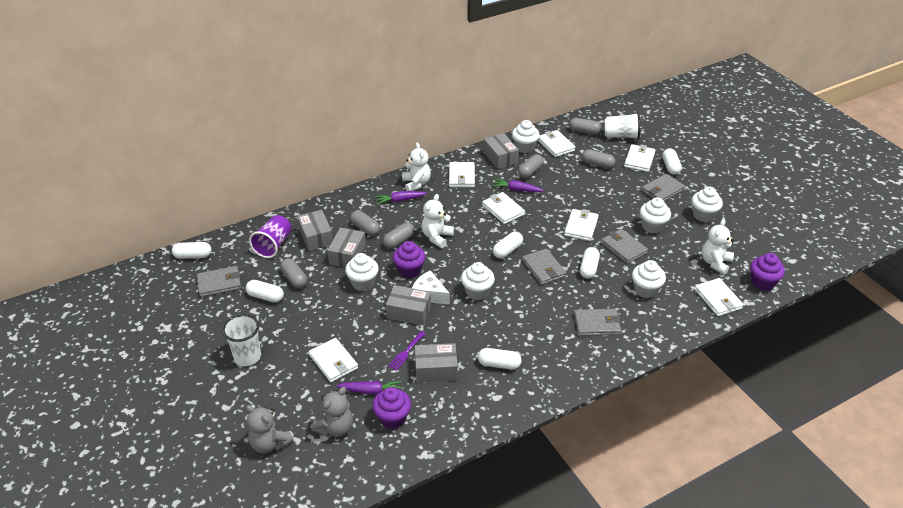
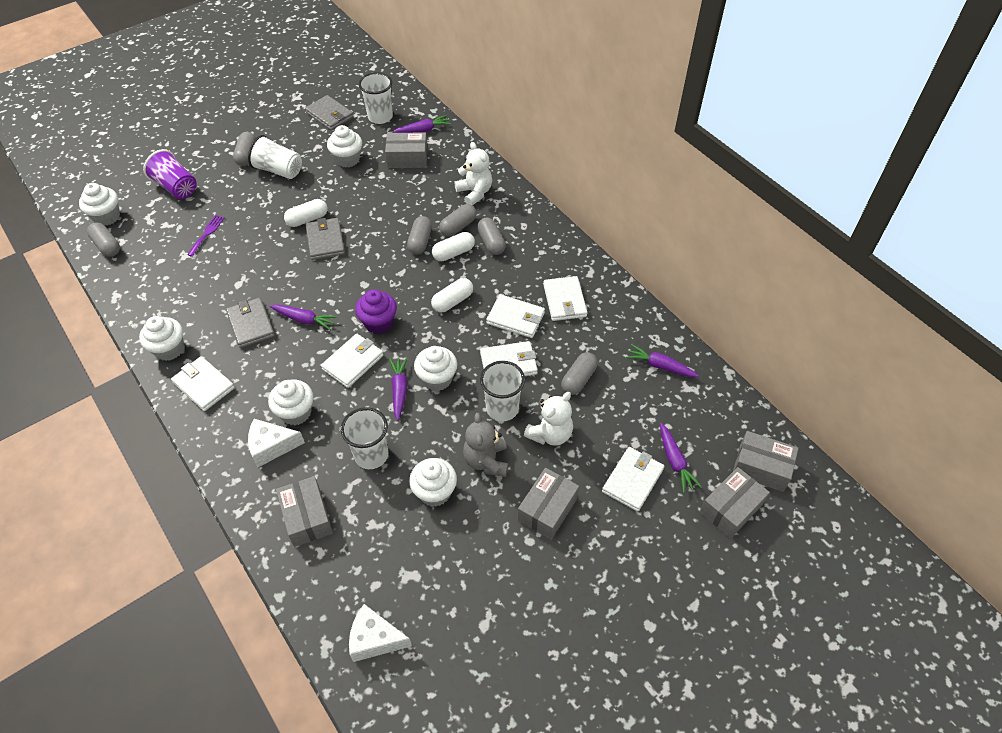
grey teddy bear: 2 -> 1
grey wallet: 5 -> 3
purple carrot: 3 -> 5
purple cupcake: 3 -> 1
white capsule: 6 -> 3
white cheese: 1 -> 2
white cup: 2 -> 4
white teddy bear: 3 -> 2
white wallet: 7 -> 6

